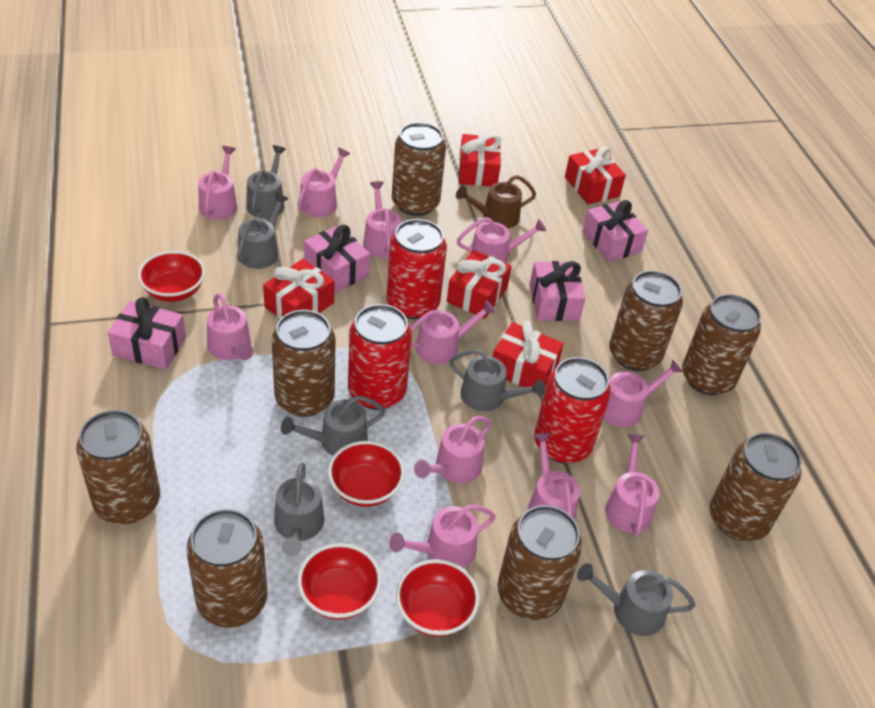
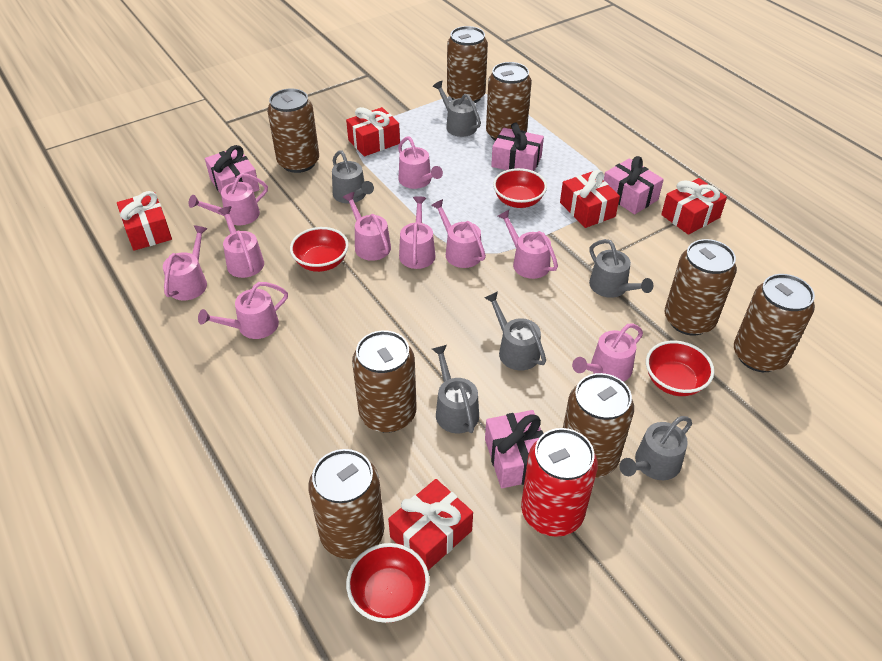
brown watering can: 1 -> 0
pink watering can: 11 -> 10
red can: 3 -> 1

